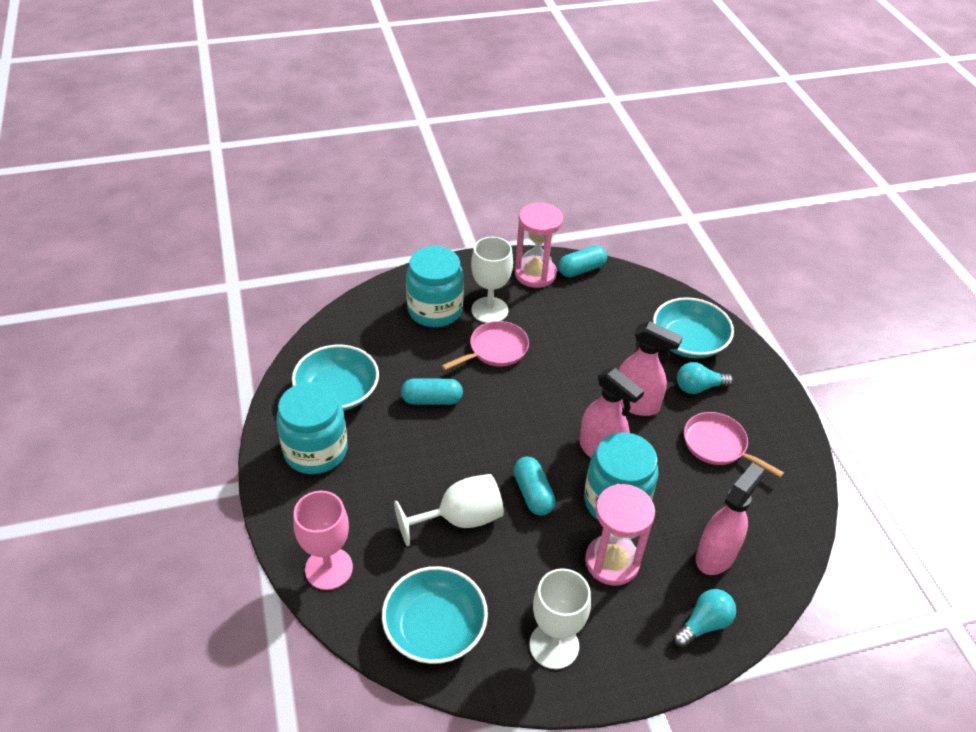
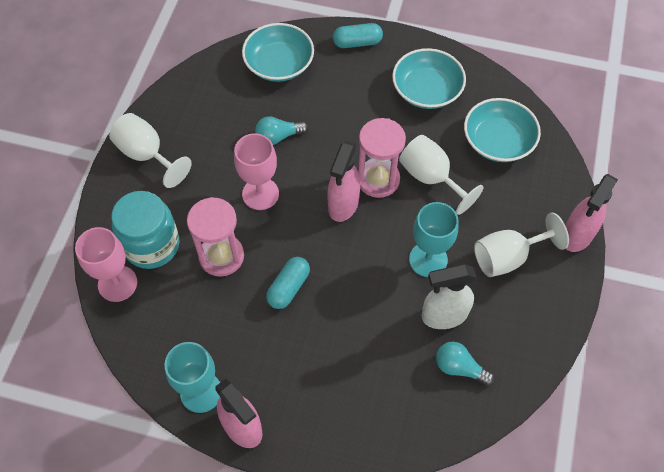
pink goblet: 1 -> 2
pink pan: 2 -> 0
turquoise capsule: 3 -> 2
turquoise goblet: 0 -> 2
turquoise jar: 3 -> 1
white spray bottle: 0 -> 1

